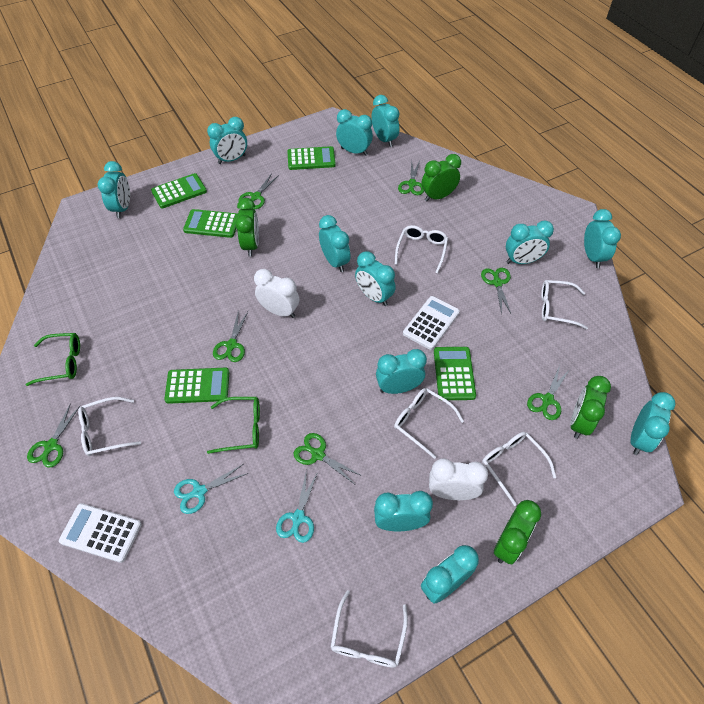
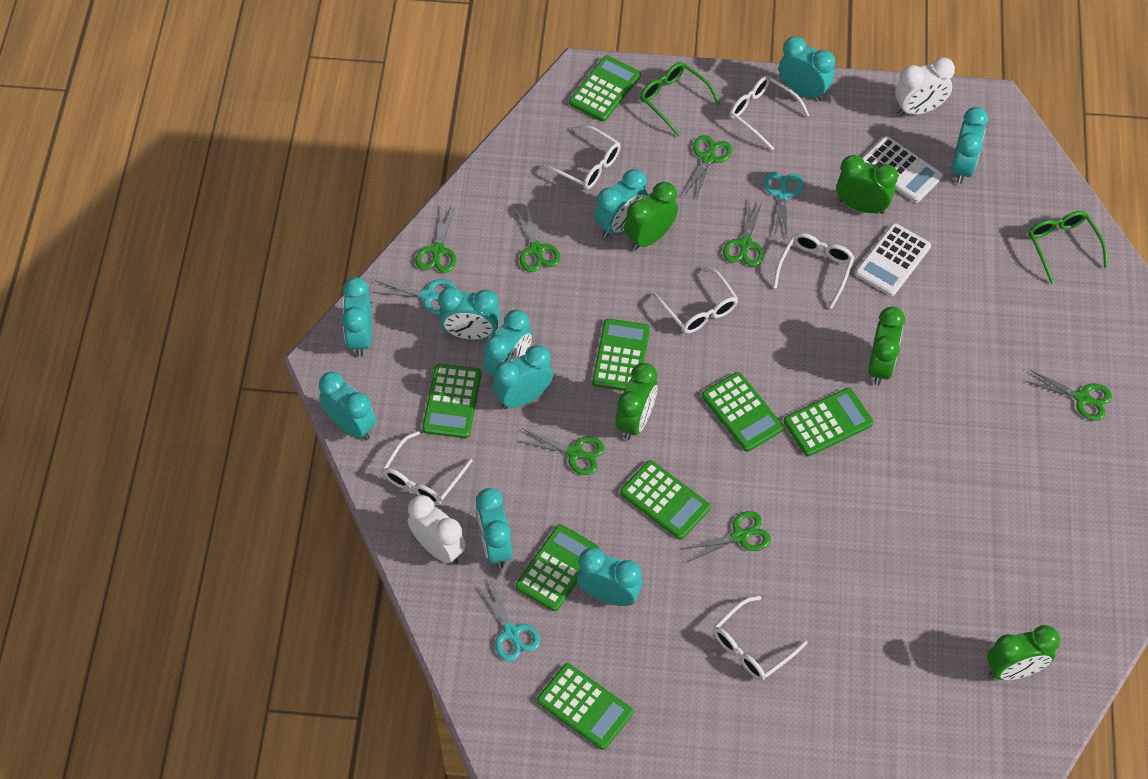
green calculator: 5 -> 8
green clock: 4 -> 5
turquoise clock: 12 -> 10
turquoise scissors: 2 -> 3

